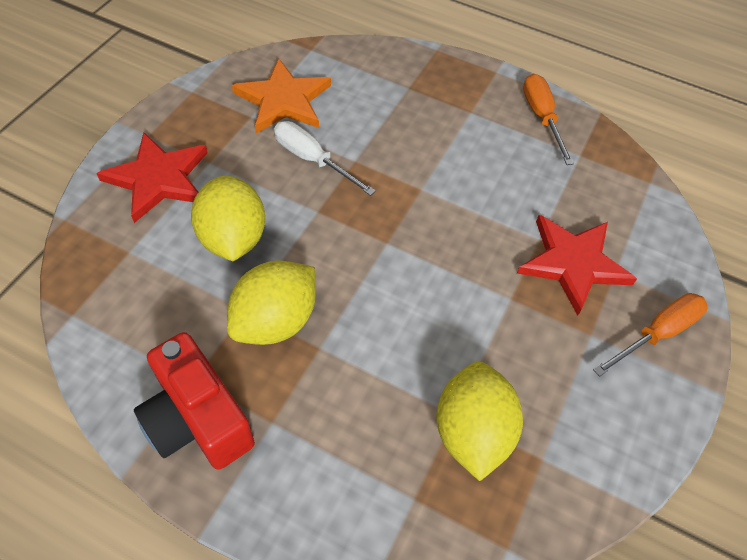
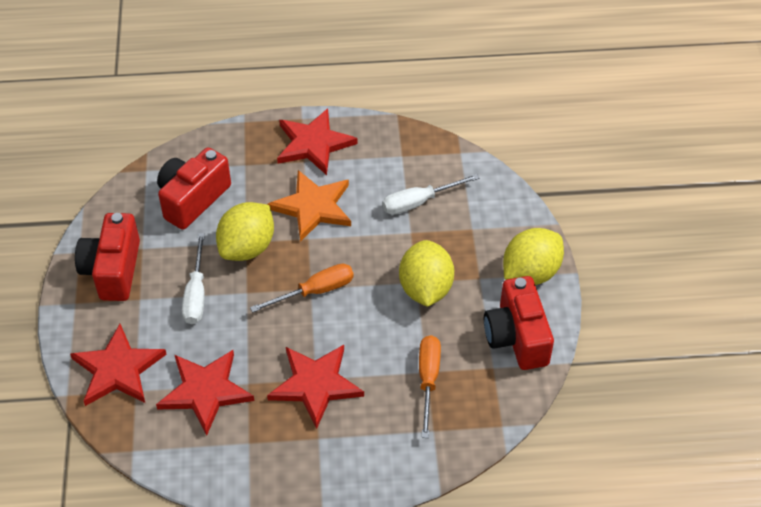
red camera: 1 -> 3
red star: 2 -> 4
white screwdriver: 1 -> 2

